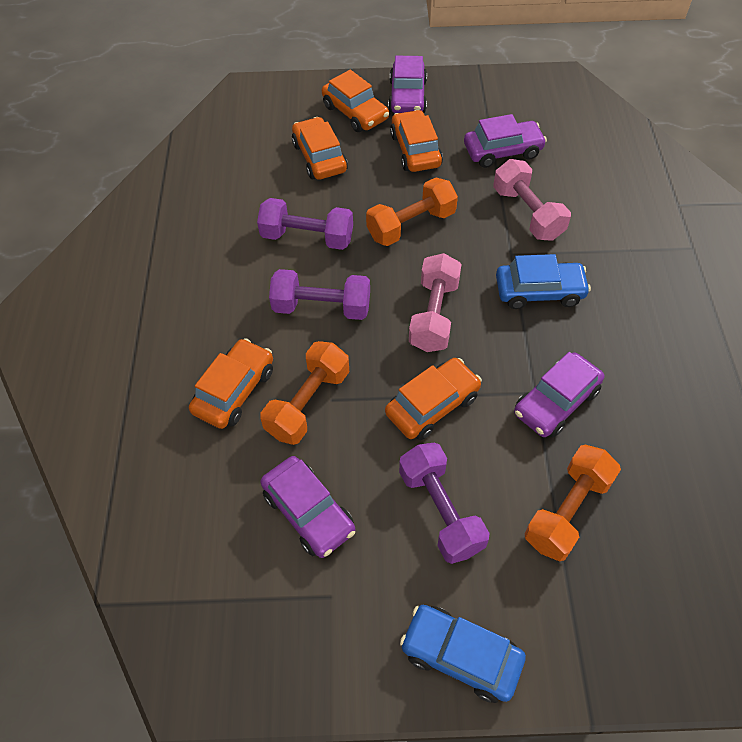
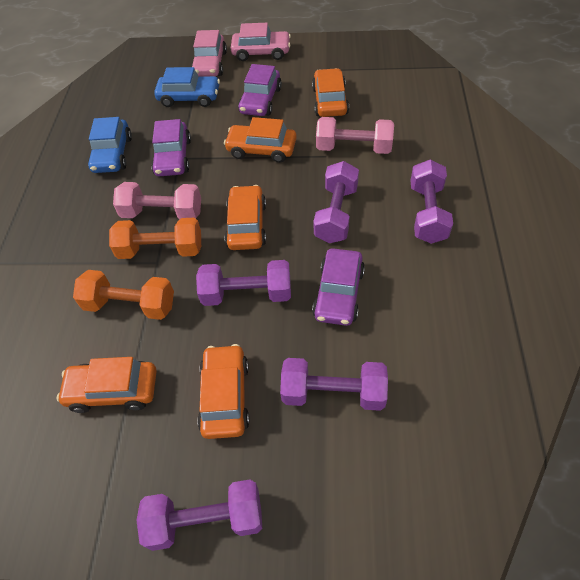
orange dumbbell: 3 -> 2
pink car: 0 -> 2
purple car: 4 -> 3
purple dumbbell: 3 -> 5

